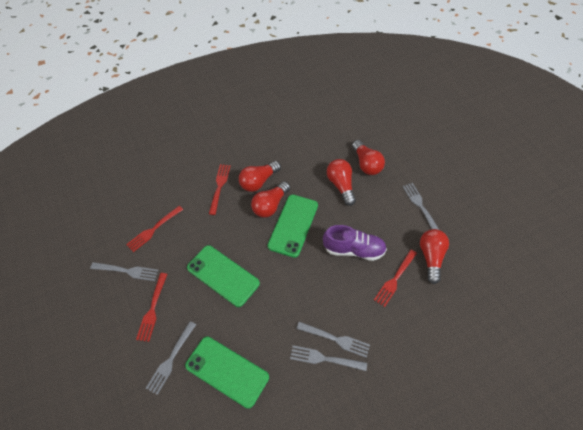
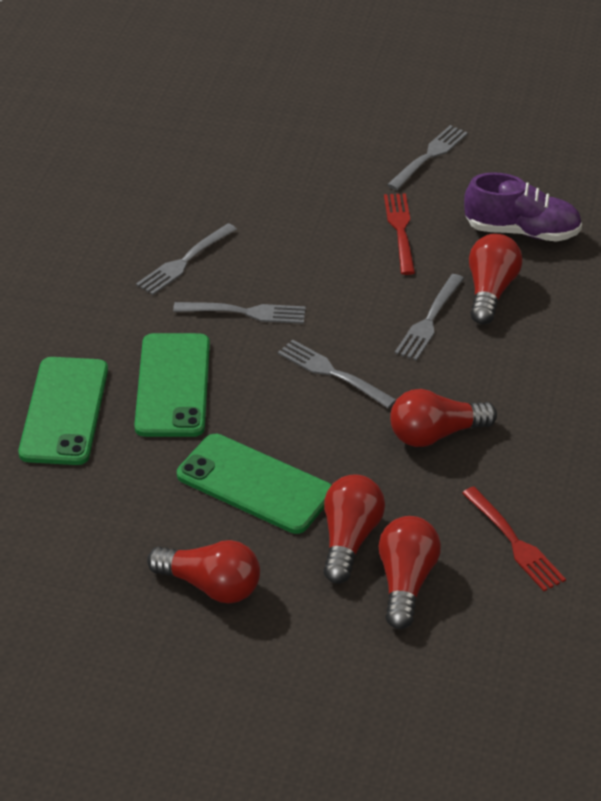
red fork: 4 -> 2

